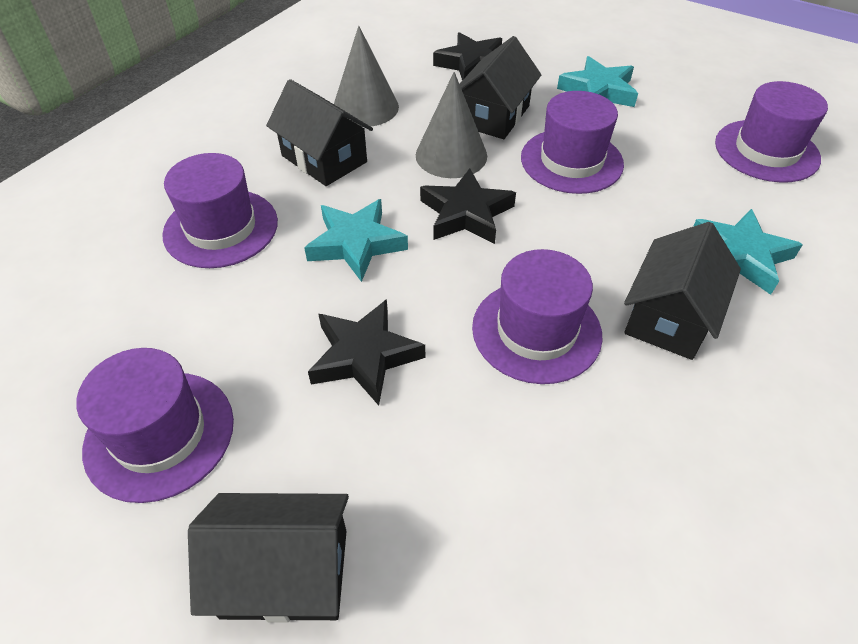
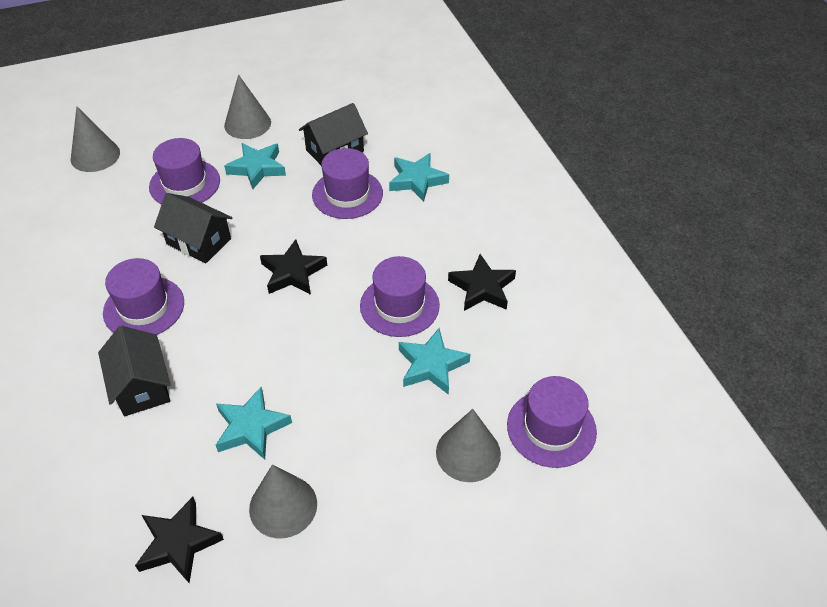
black house: 4 -> 3
grey cone: 2 -> 4
turquoise star: 3 -> 4

